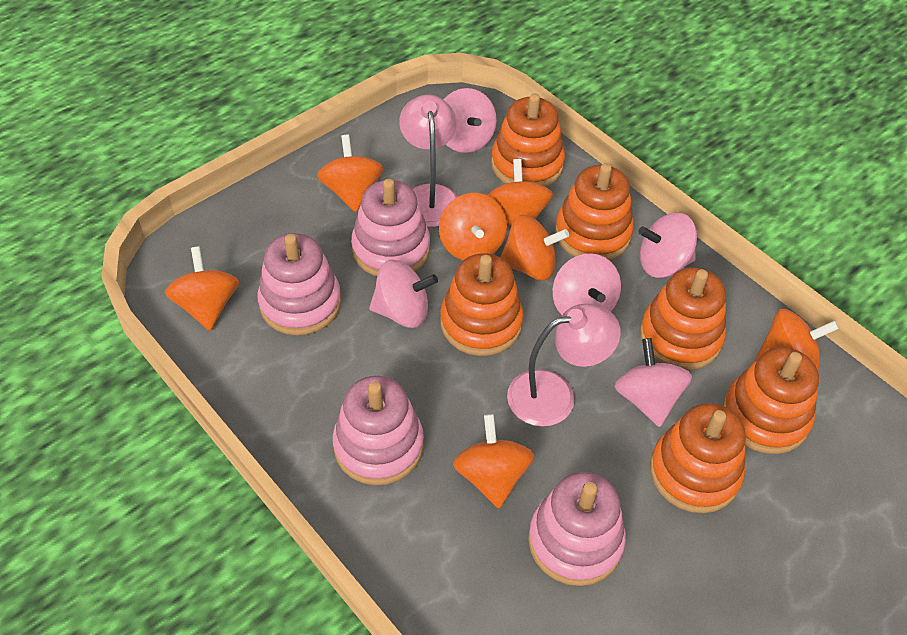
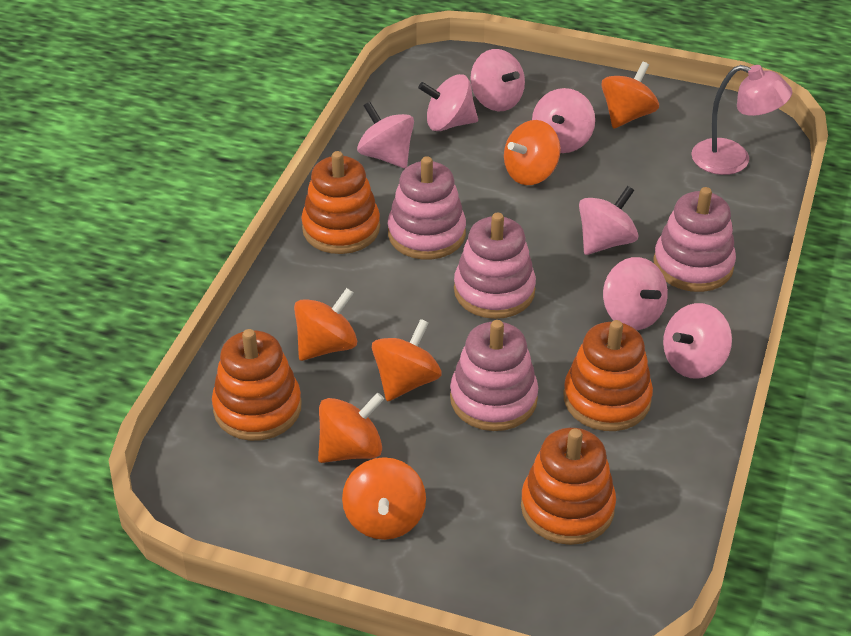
orange spinning top: 7 -> 6
orange stacking toy: 6 -> 4
pink lamp: 2 -> 1
pink spinning top: 5 -> 7

